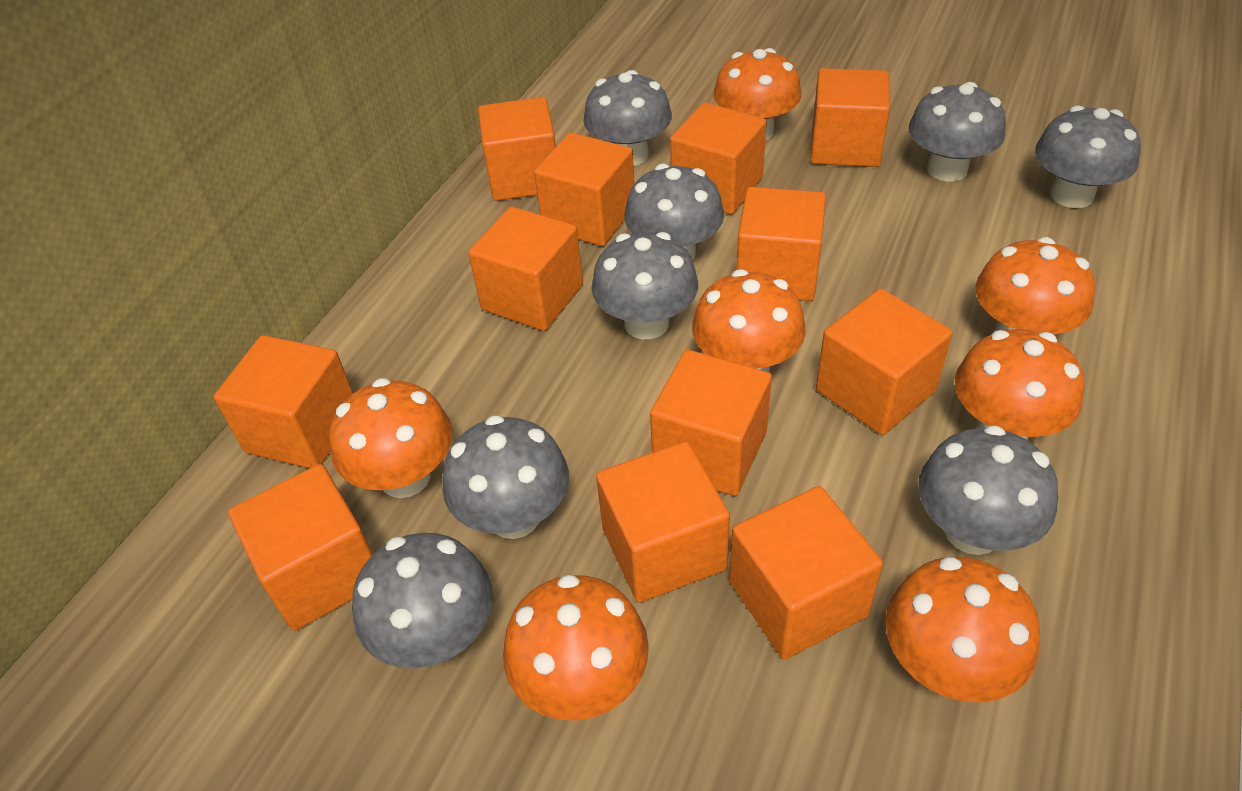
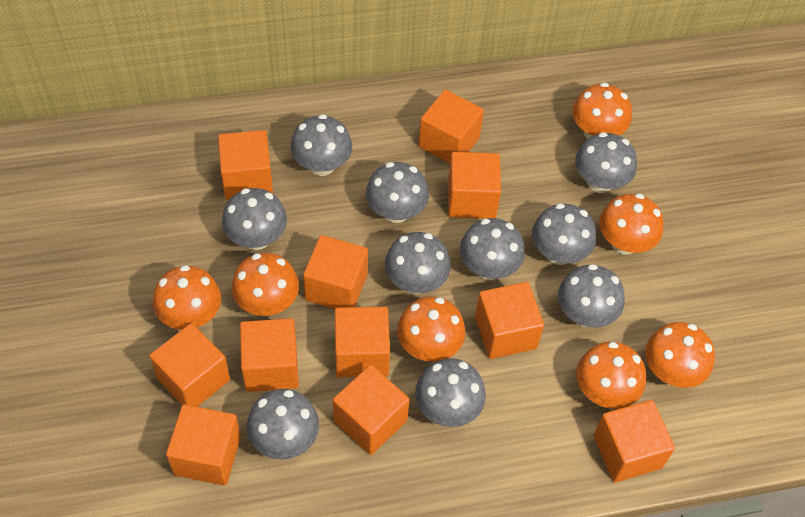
grey mushroom: 8 -> 10
orange cube: 12 -> 11

